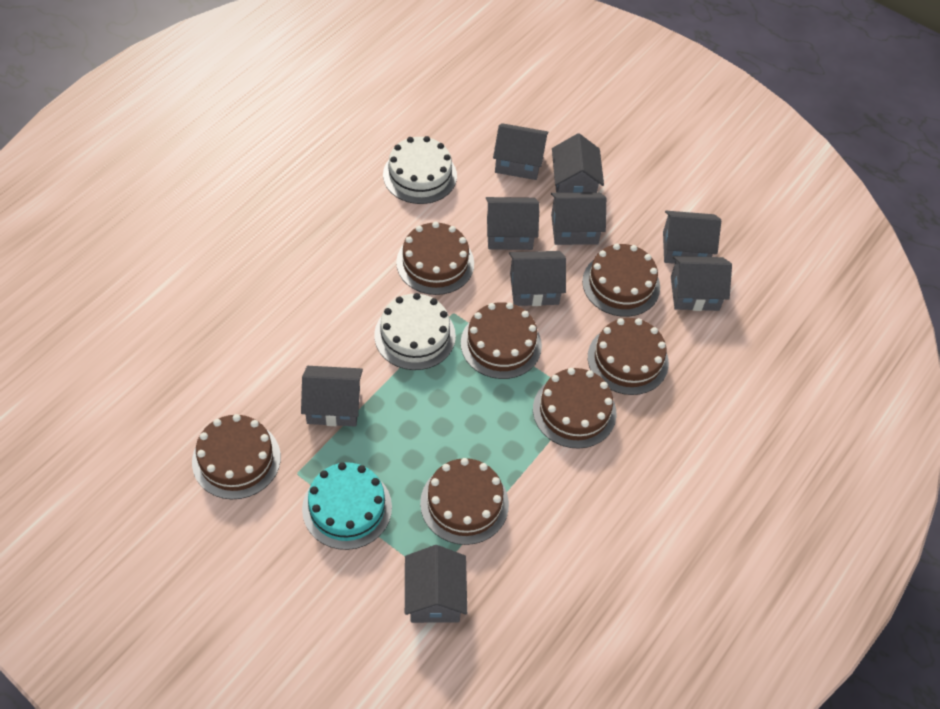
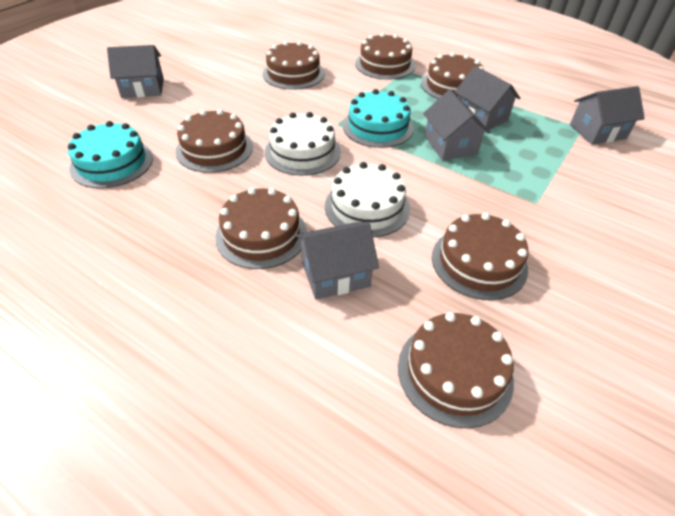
grey house: 9 -> 5
turquoise cake: 1 -> 2

